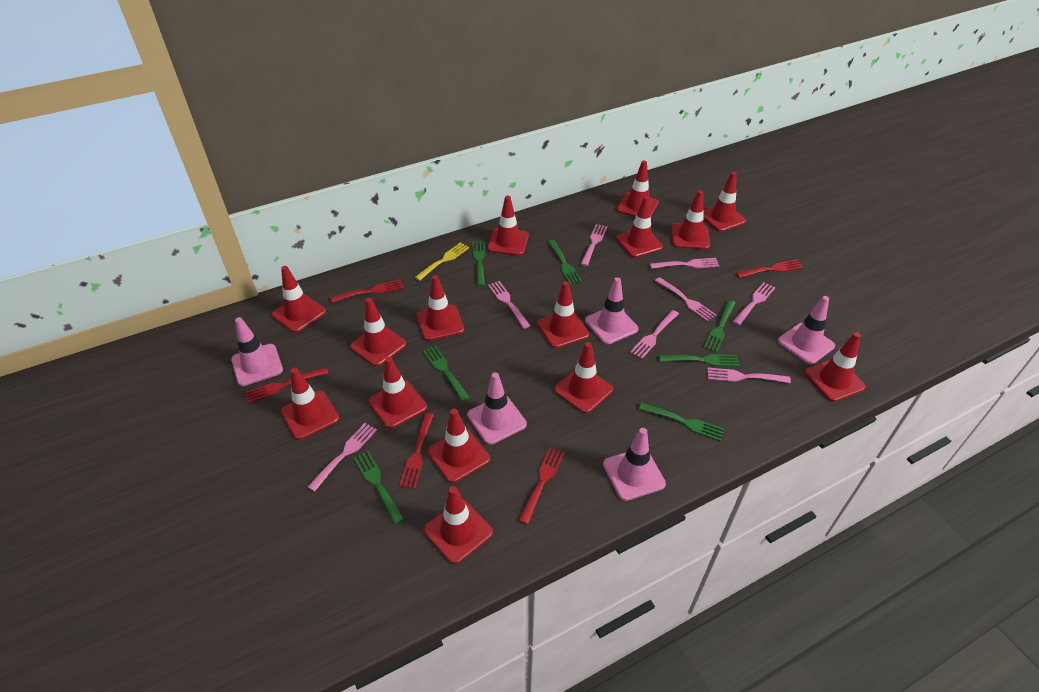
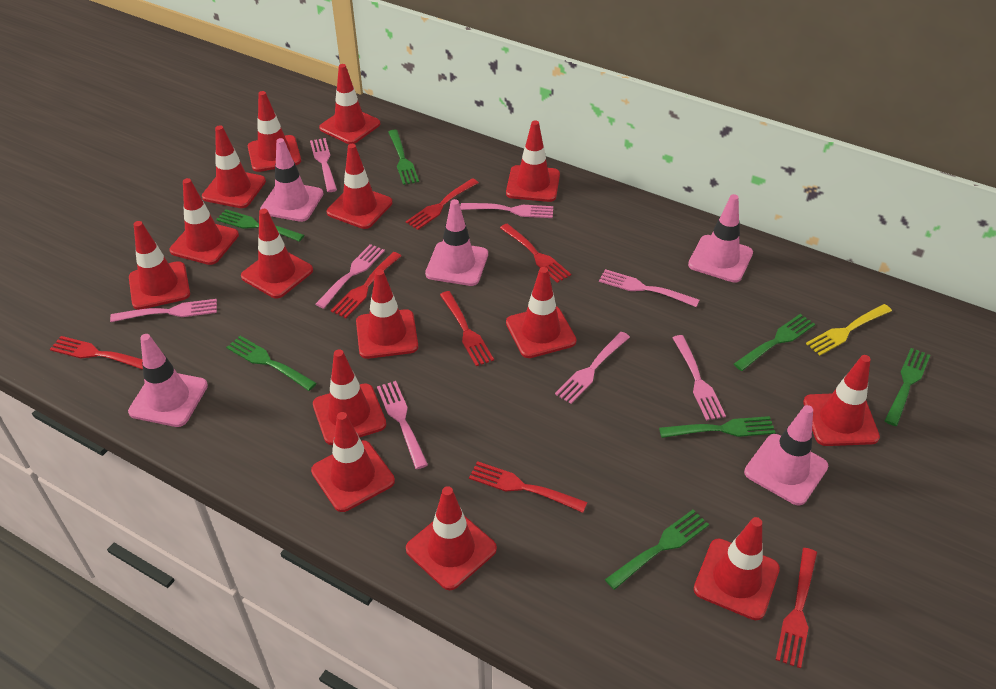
red fork: 5 -> 7

